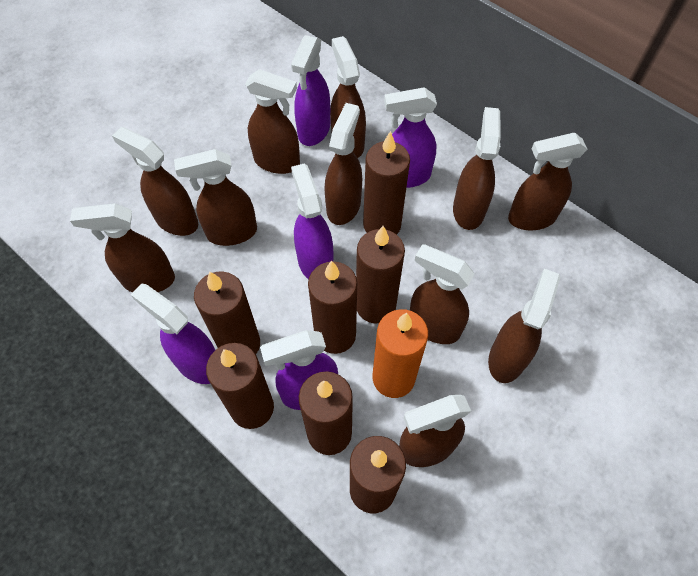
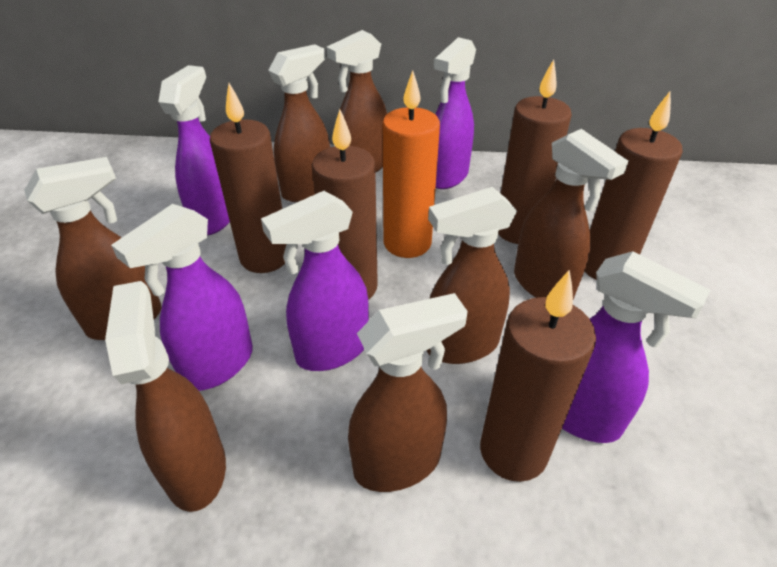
brown candle: 7 -> 5
brown spray bottle: 11 -> 7

